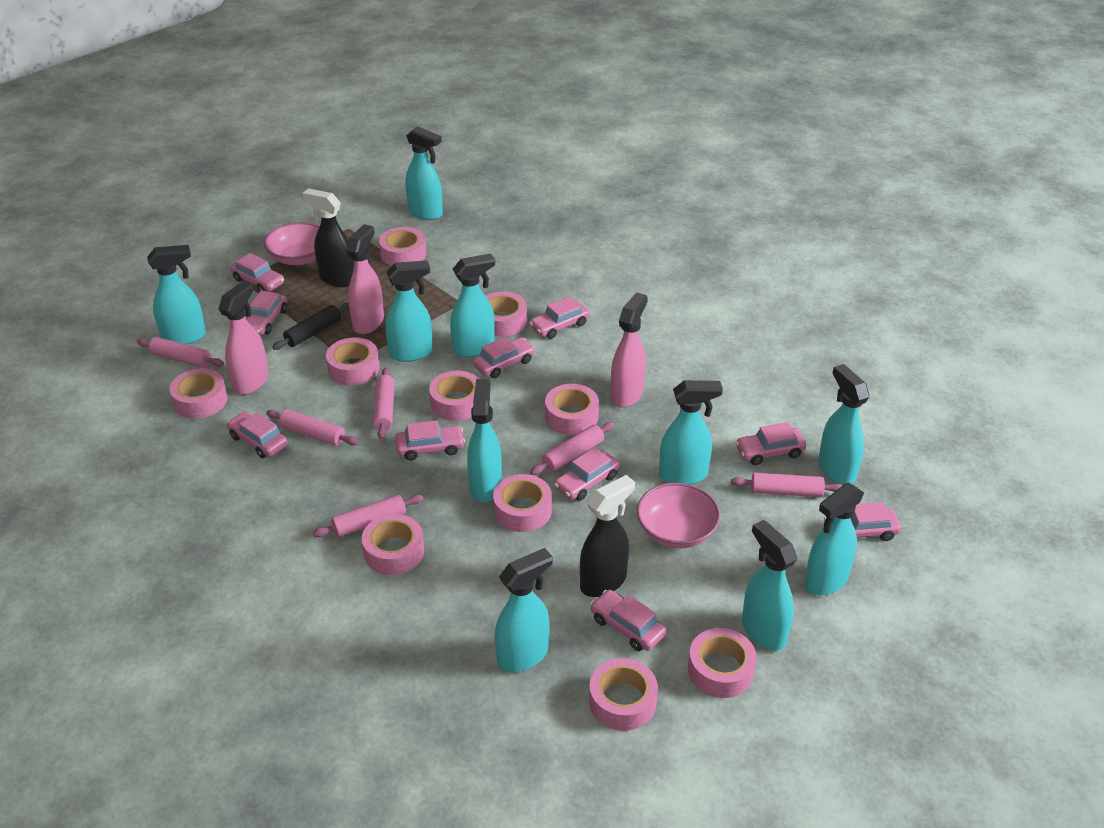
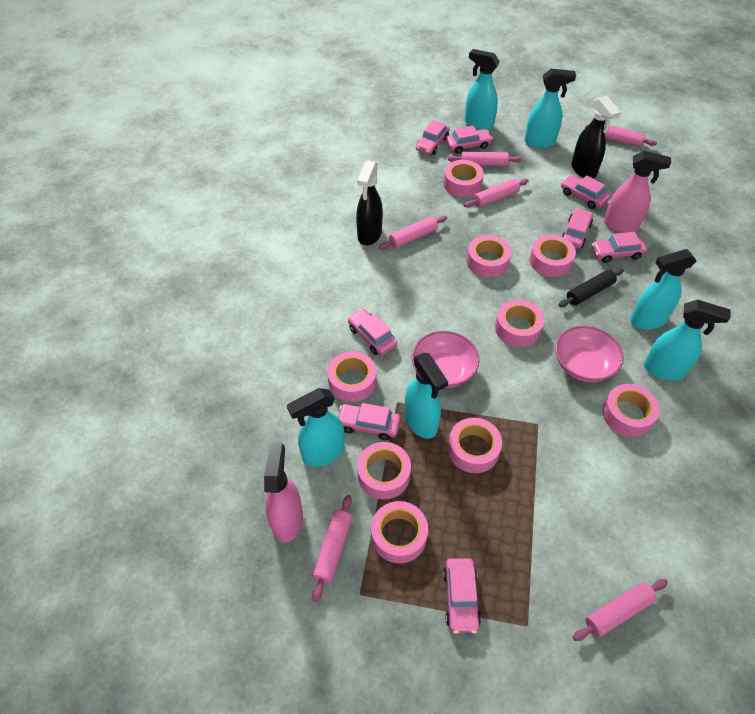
pink car: 10 -> 8
pink spray bottle: 3 -> 2
pink tape: 10 -> 9
turquoise spray bottle: 10 -> 6

